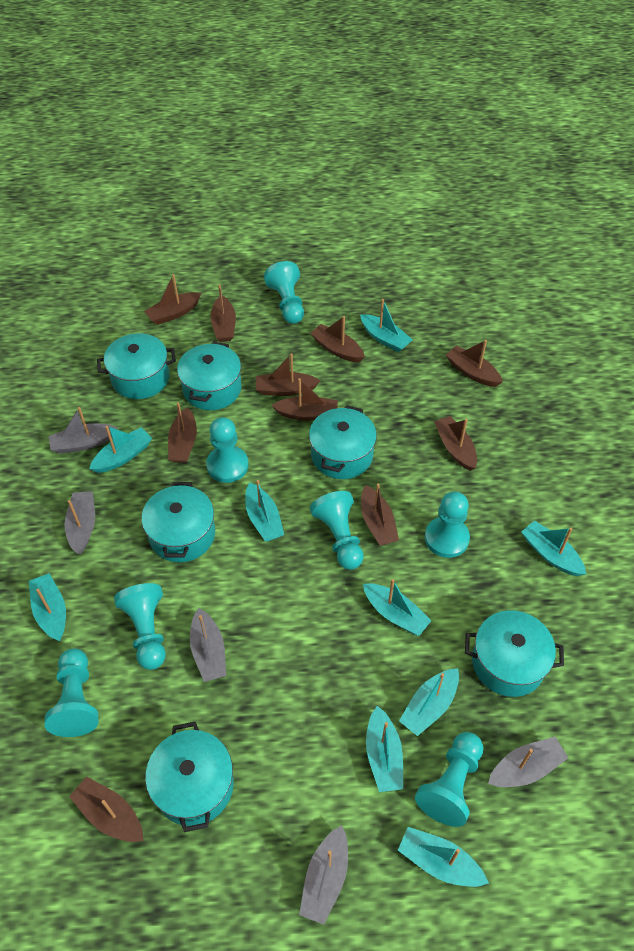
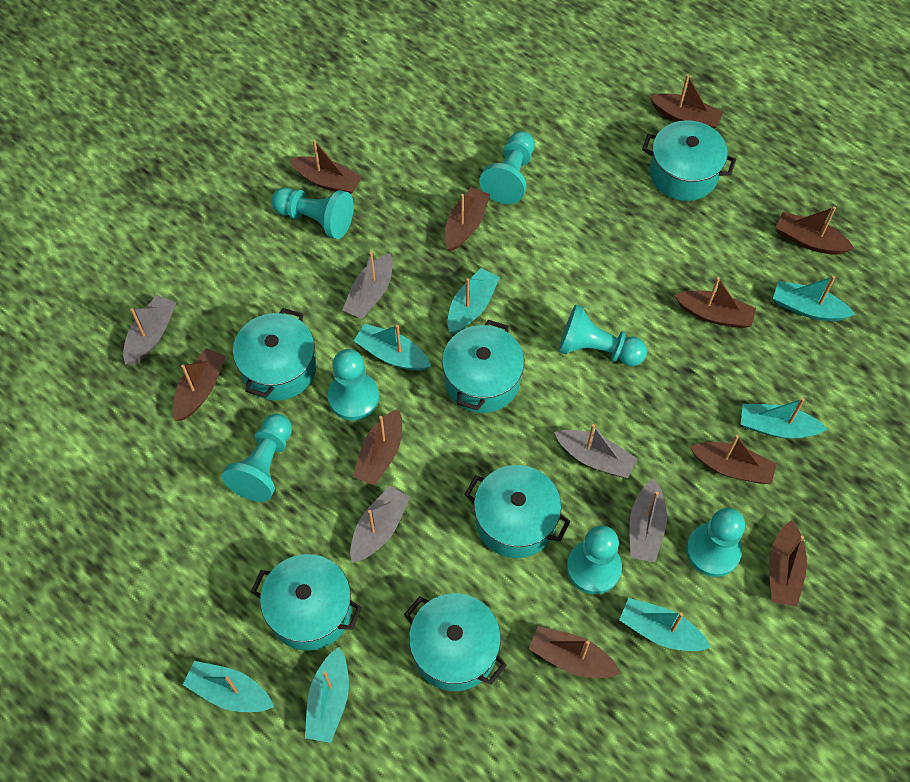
turquoise boat: 9 -> 7

